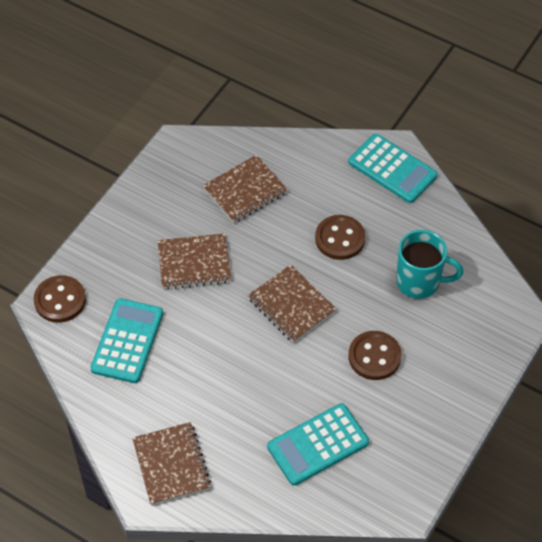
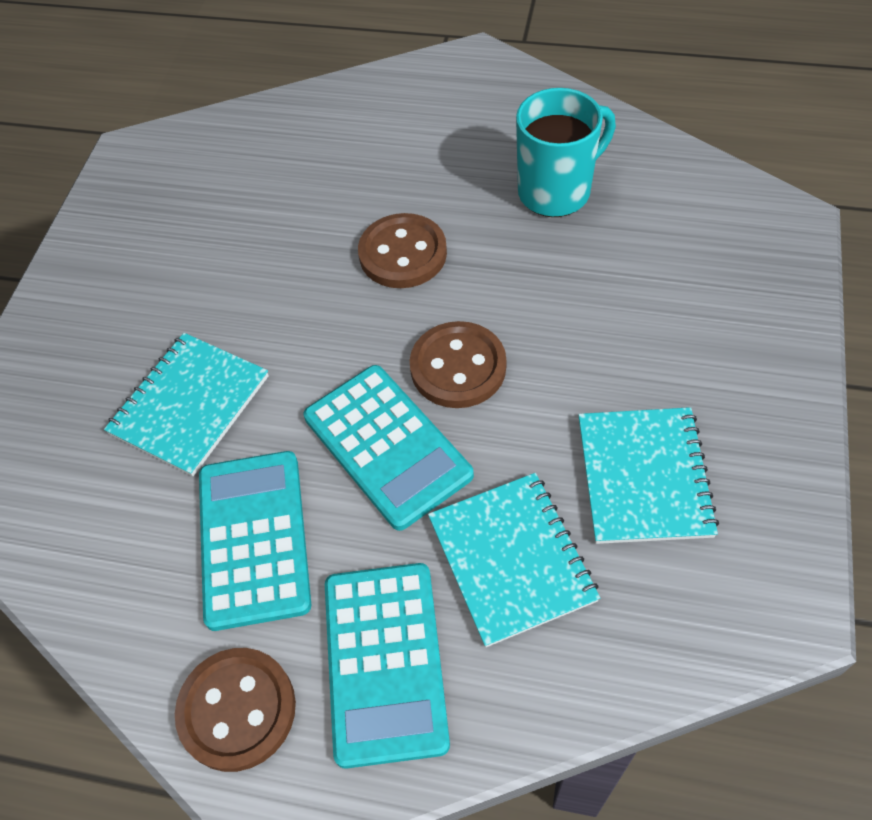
brown notebook: 4 -> 0
turquoise notebook: 0 -> 3

